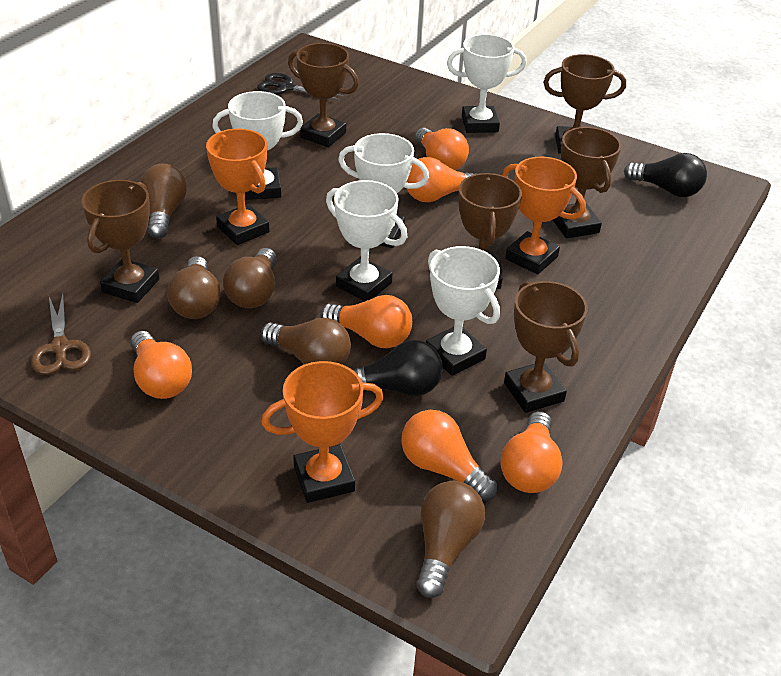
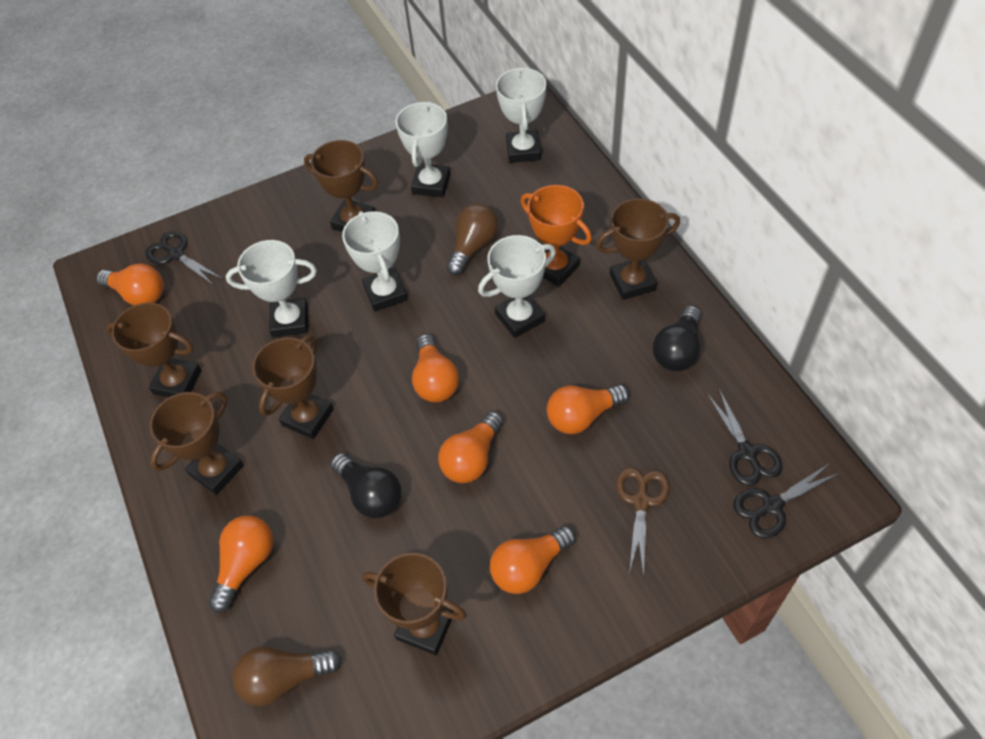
black scissors: 1 -> 3
brown light bulb: 5 -> 2
orange trophy: 3 -> 1

